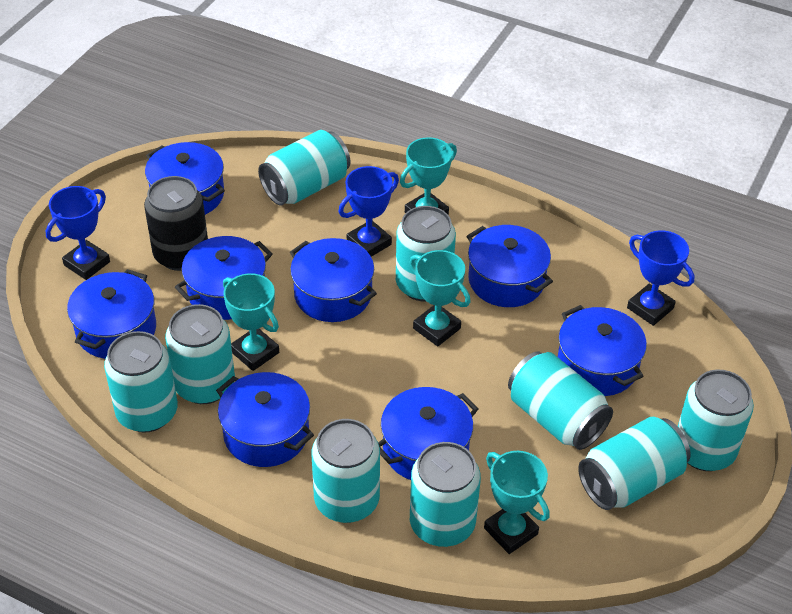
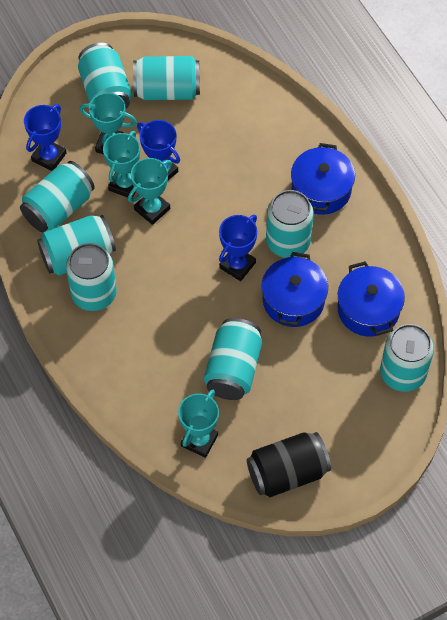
blue pot: 8 -> 3
turquoise can: 9 -> 8

